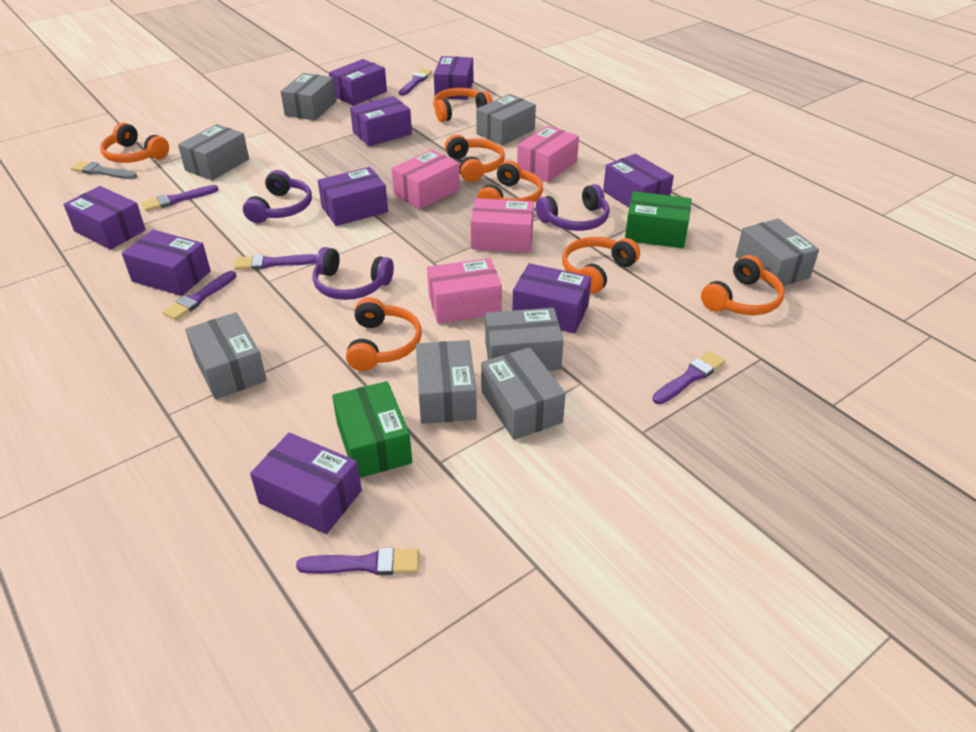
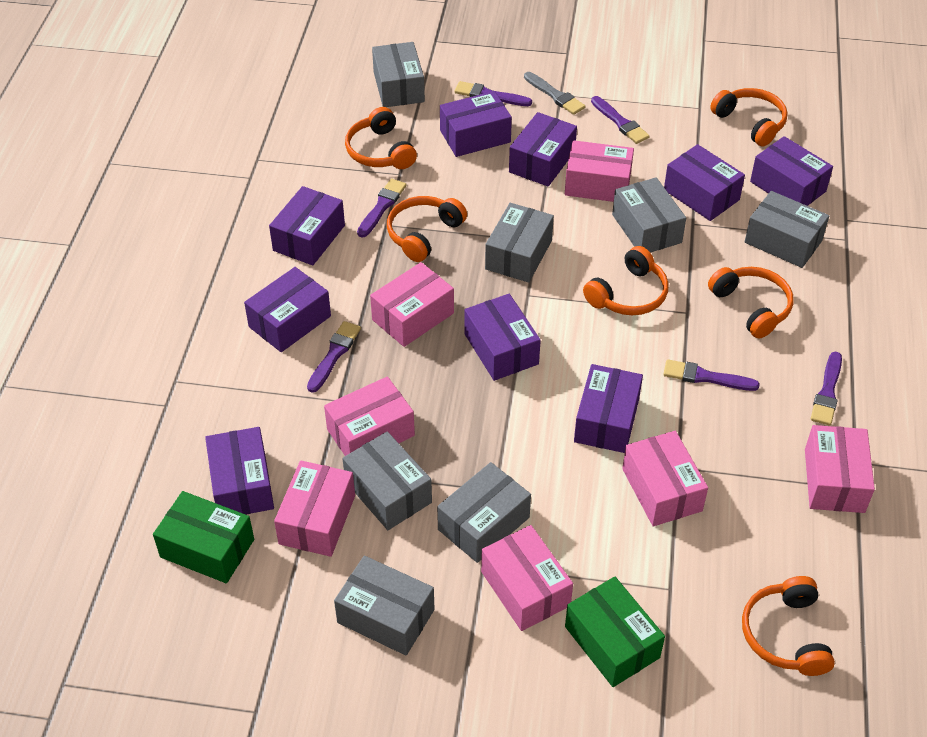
grey box: 8 -> 7
orange headphones: 7 -> 6
pink box: 4 -> 7
purple headphones: 3 -> 0

